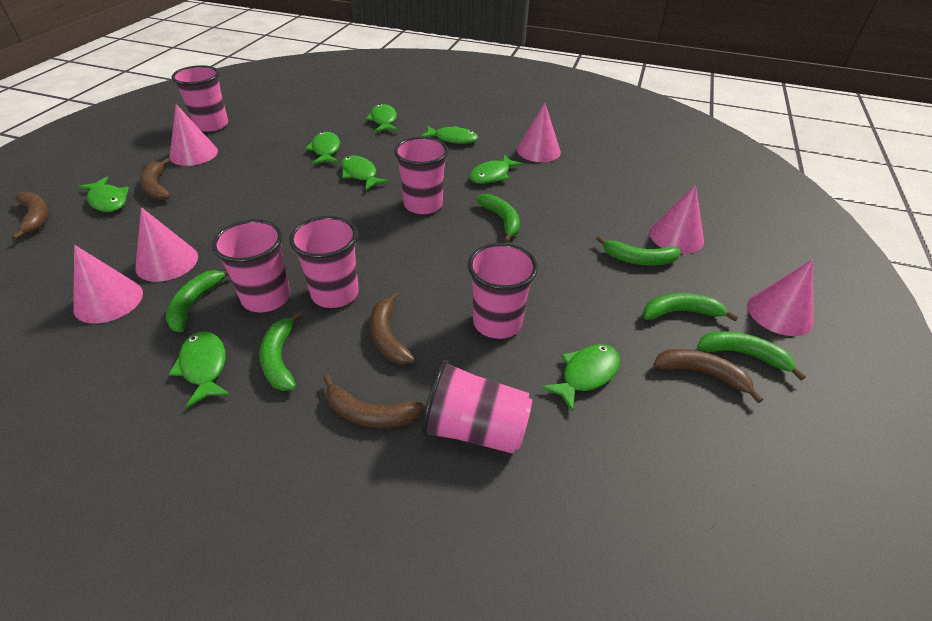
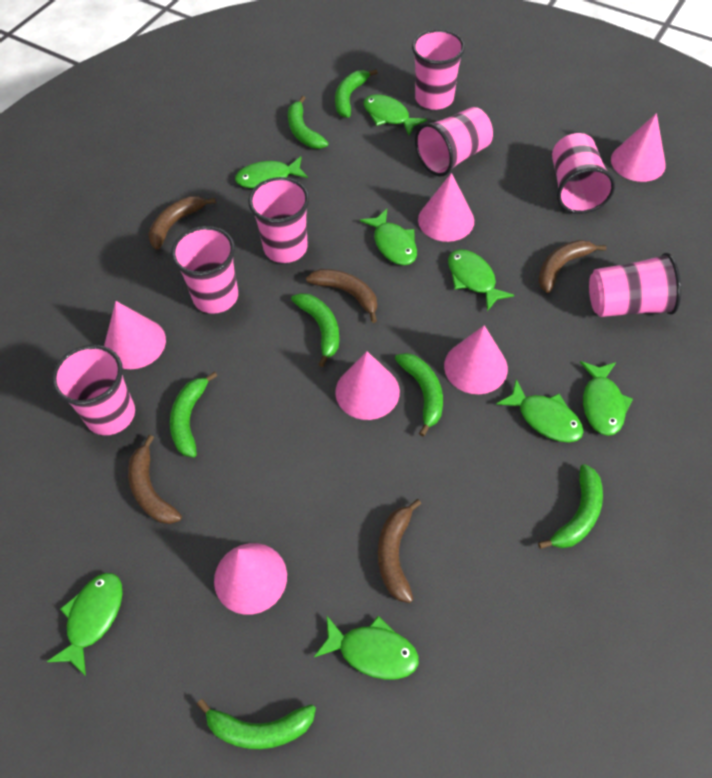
green banana: 6 -> 7
pink cup: 6 -> 7

